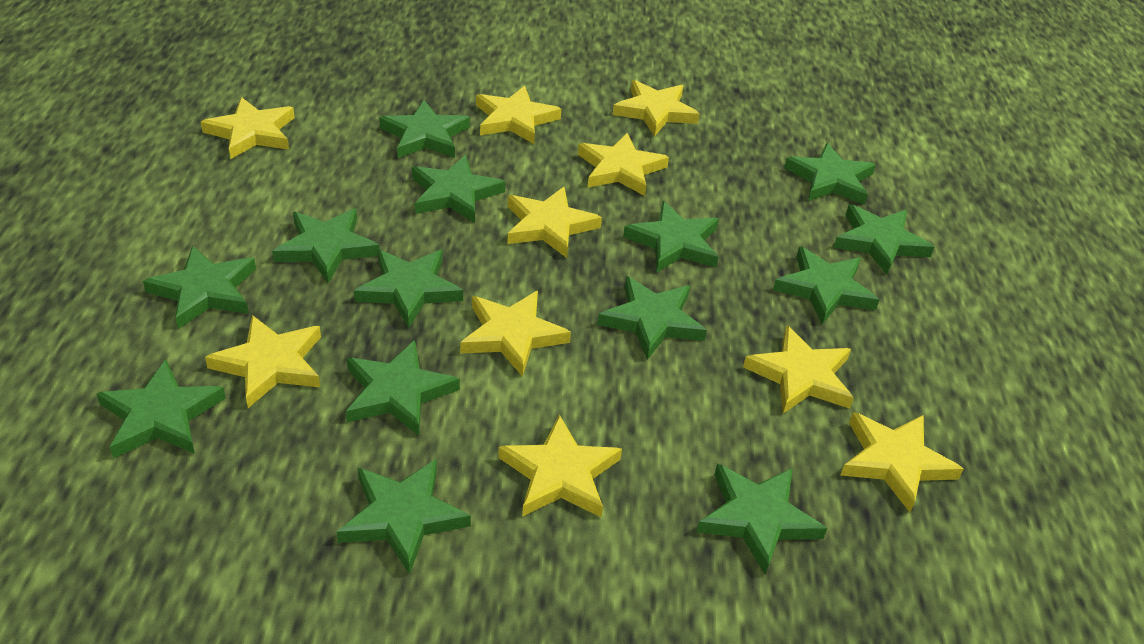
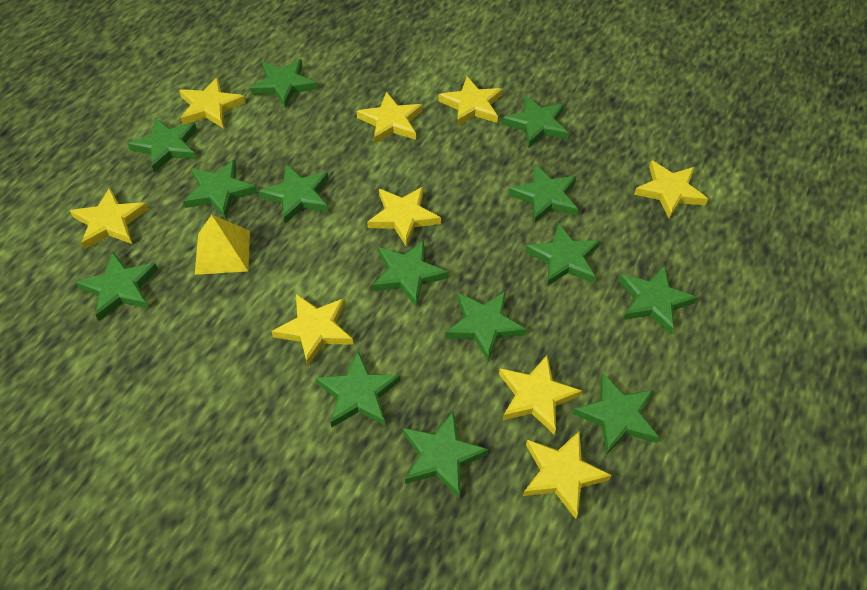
yellow pyramid: 0 -> 1
yellow star: 10 -> 9

